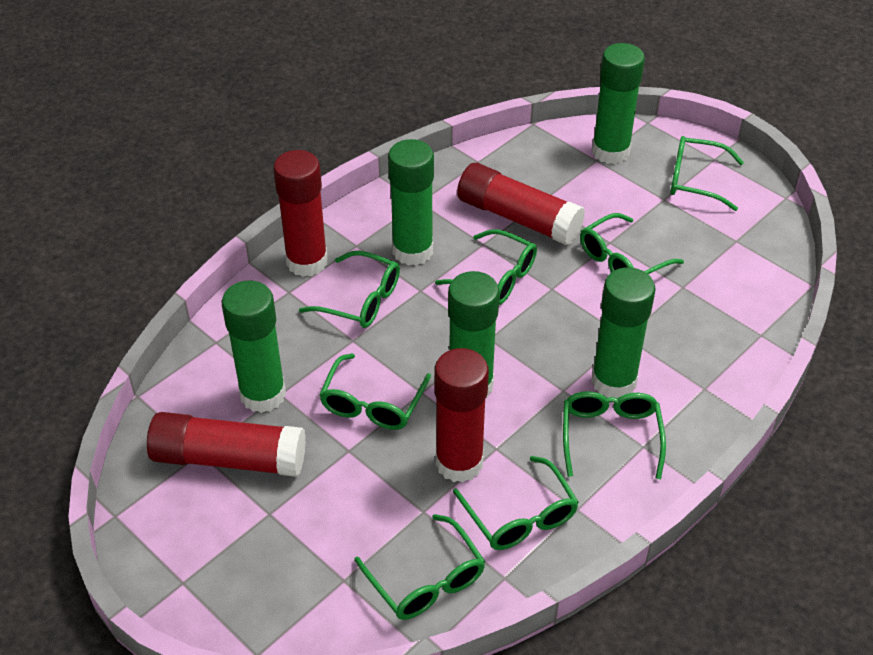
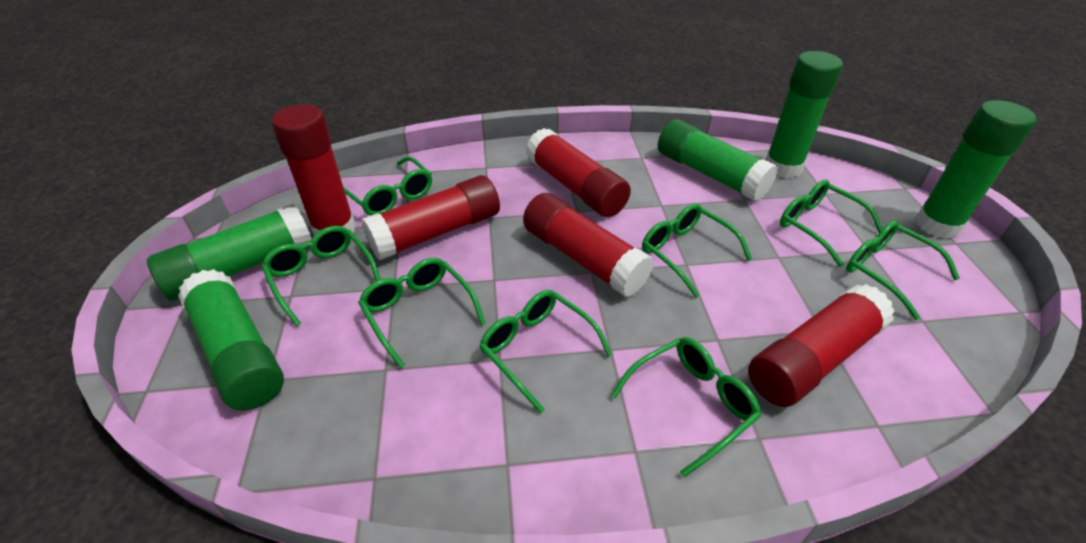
red glue stick: 4 -> 5

